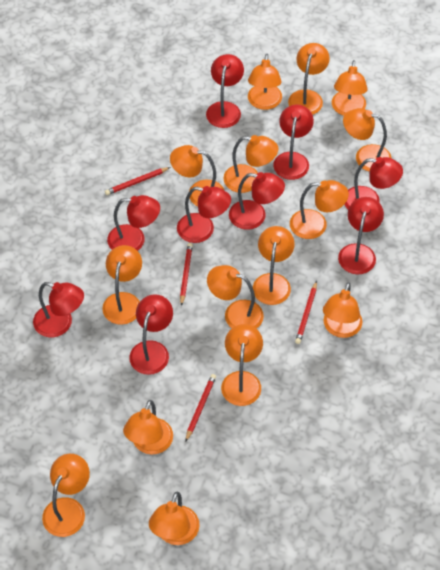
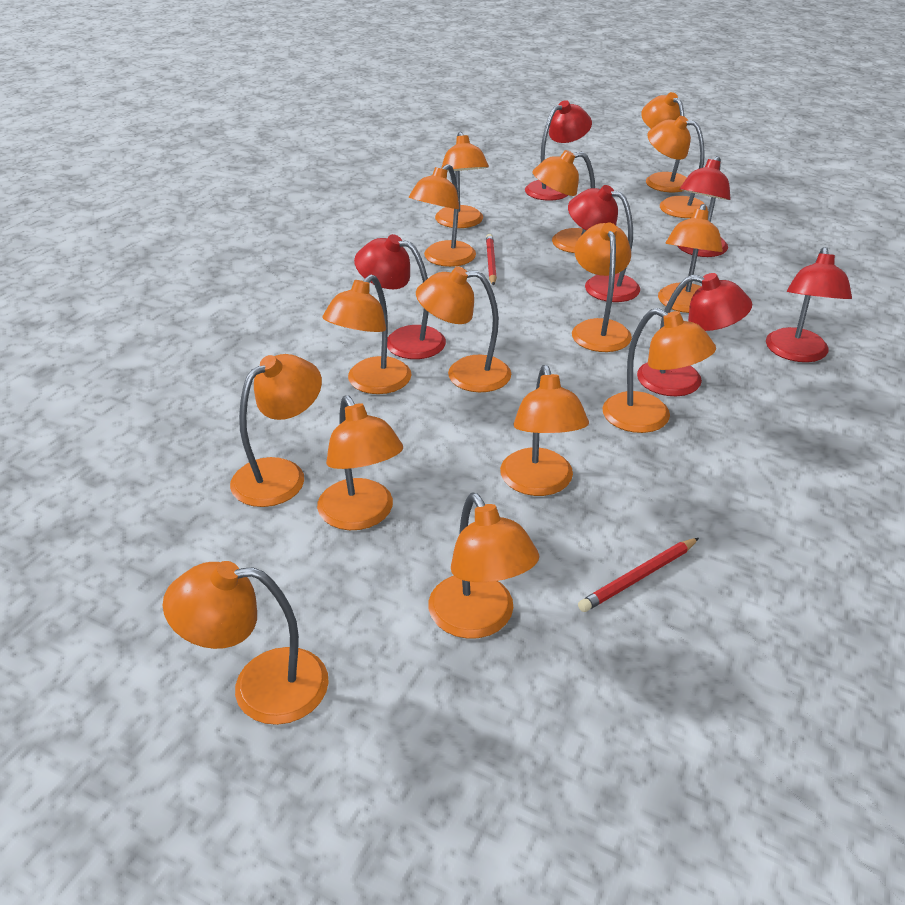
red lamp: 9 -> 6
red pencil: 4 -> 2

